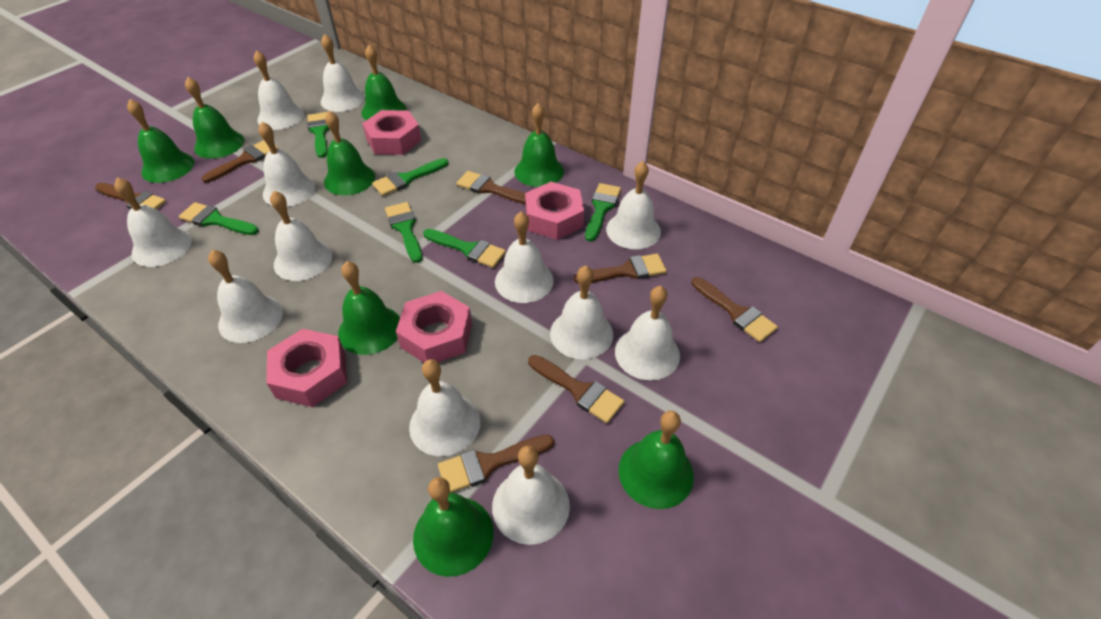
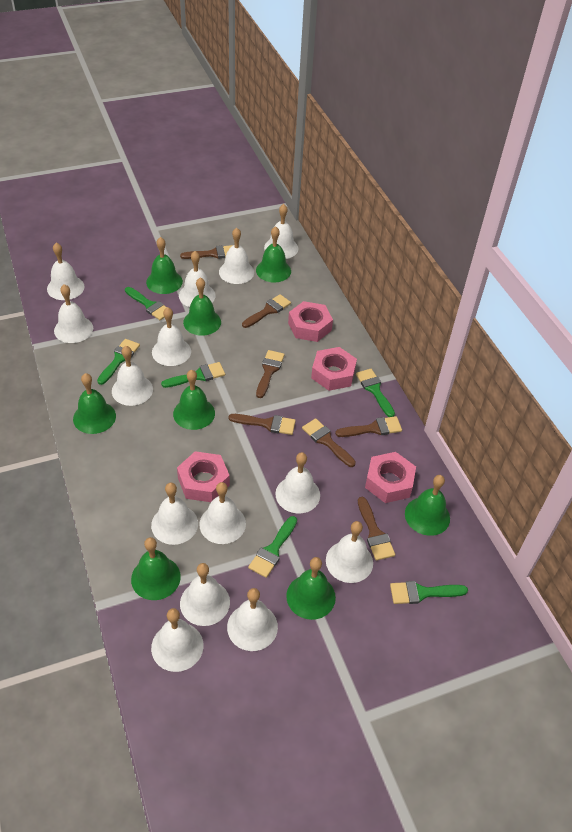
white bell: 12 -> 14

